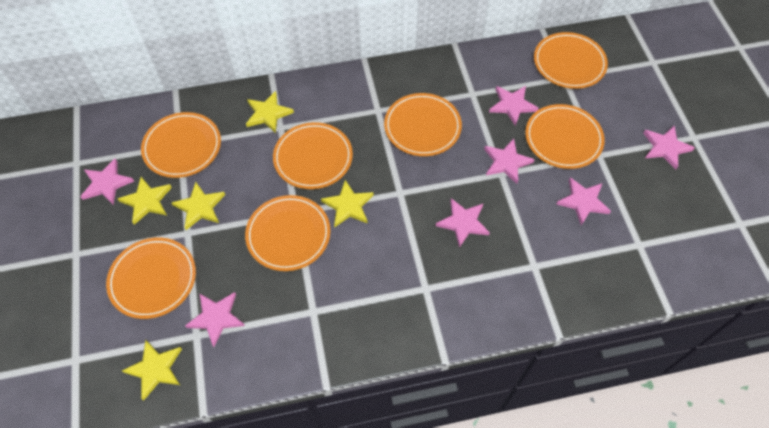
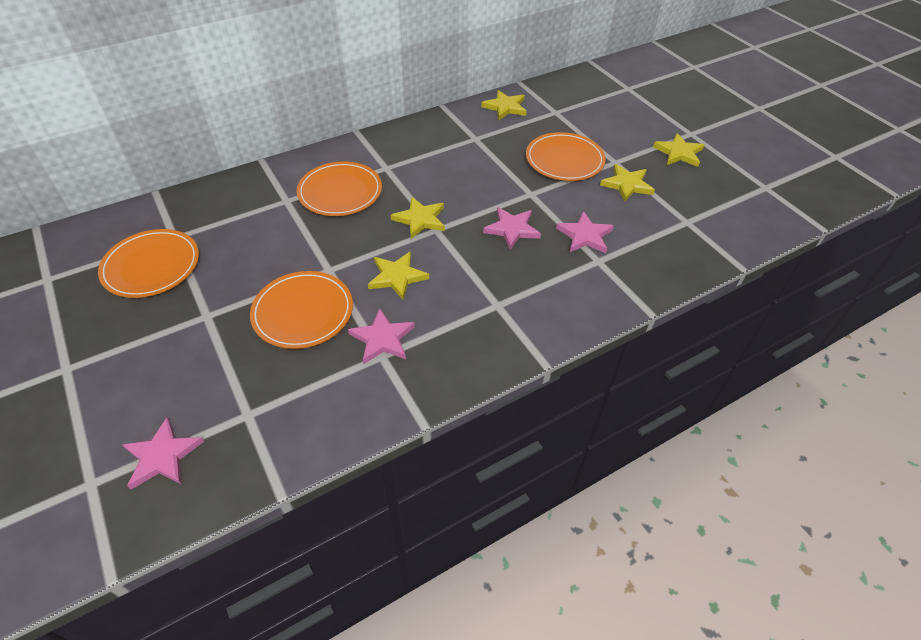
orange plate: 7 -> 4
pink star: 7 -> 4

